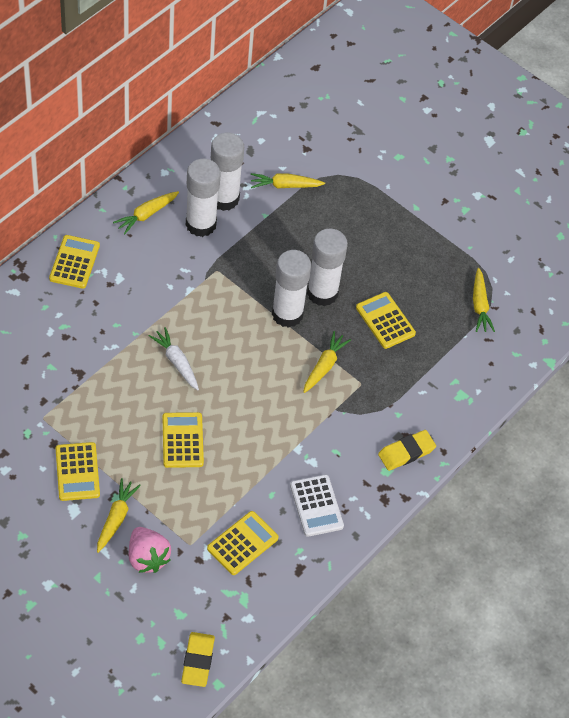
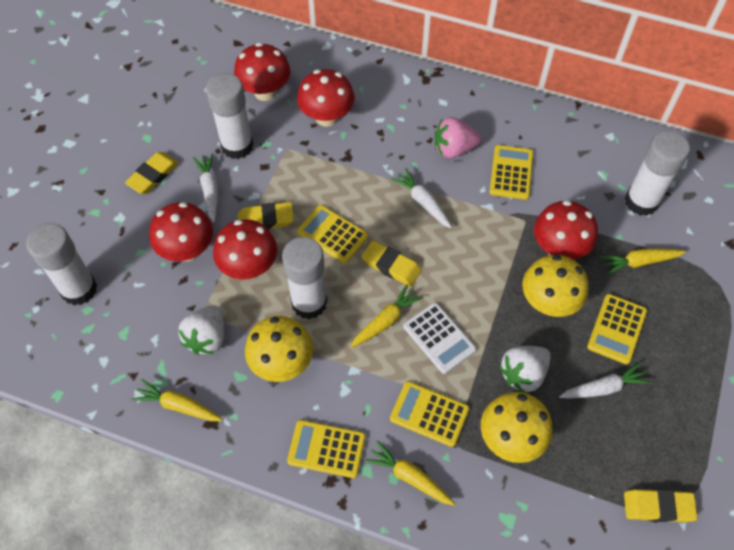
red mushroom: 0 -> 5
white carrot: 1 -> 3
white strawberry: 0 -> 2
yellow carrot: 5 -> 4
yellow eraser: 2 -> 4
yellow mushroom: 0 -> 3

